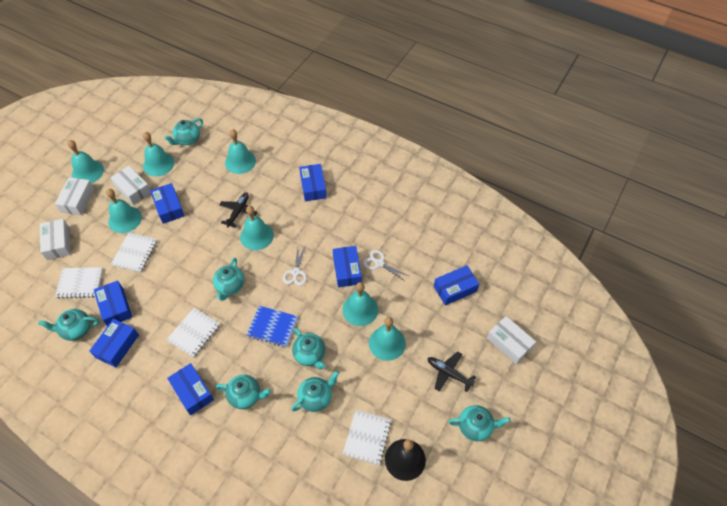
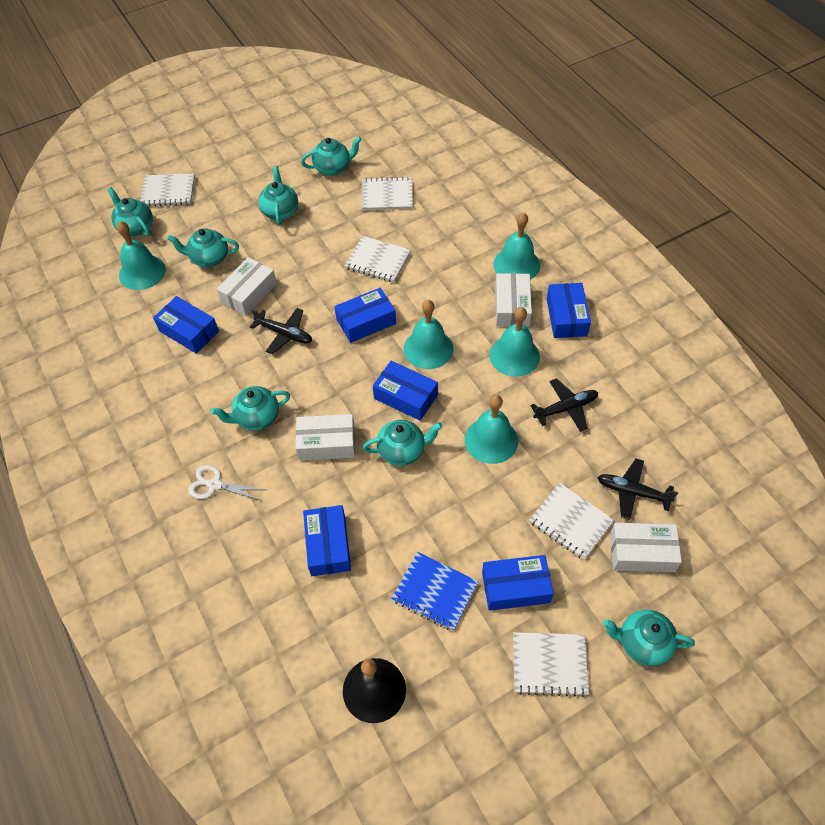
black plane: 2 -> 3
blue box: 7 -> 6
turquoise bell: 7 -> 5
white notebook: 4 -> 5
white scissors: 2 -> 1

